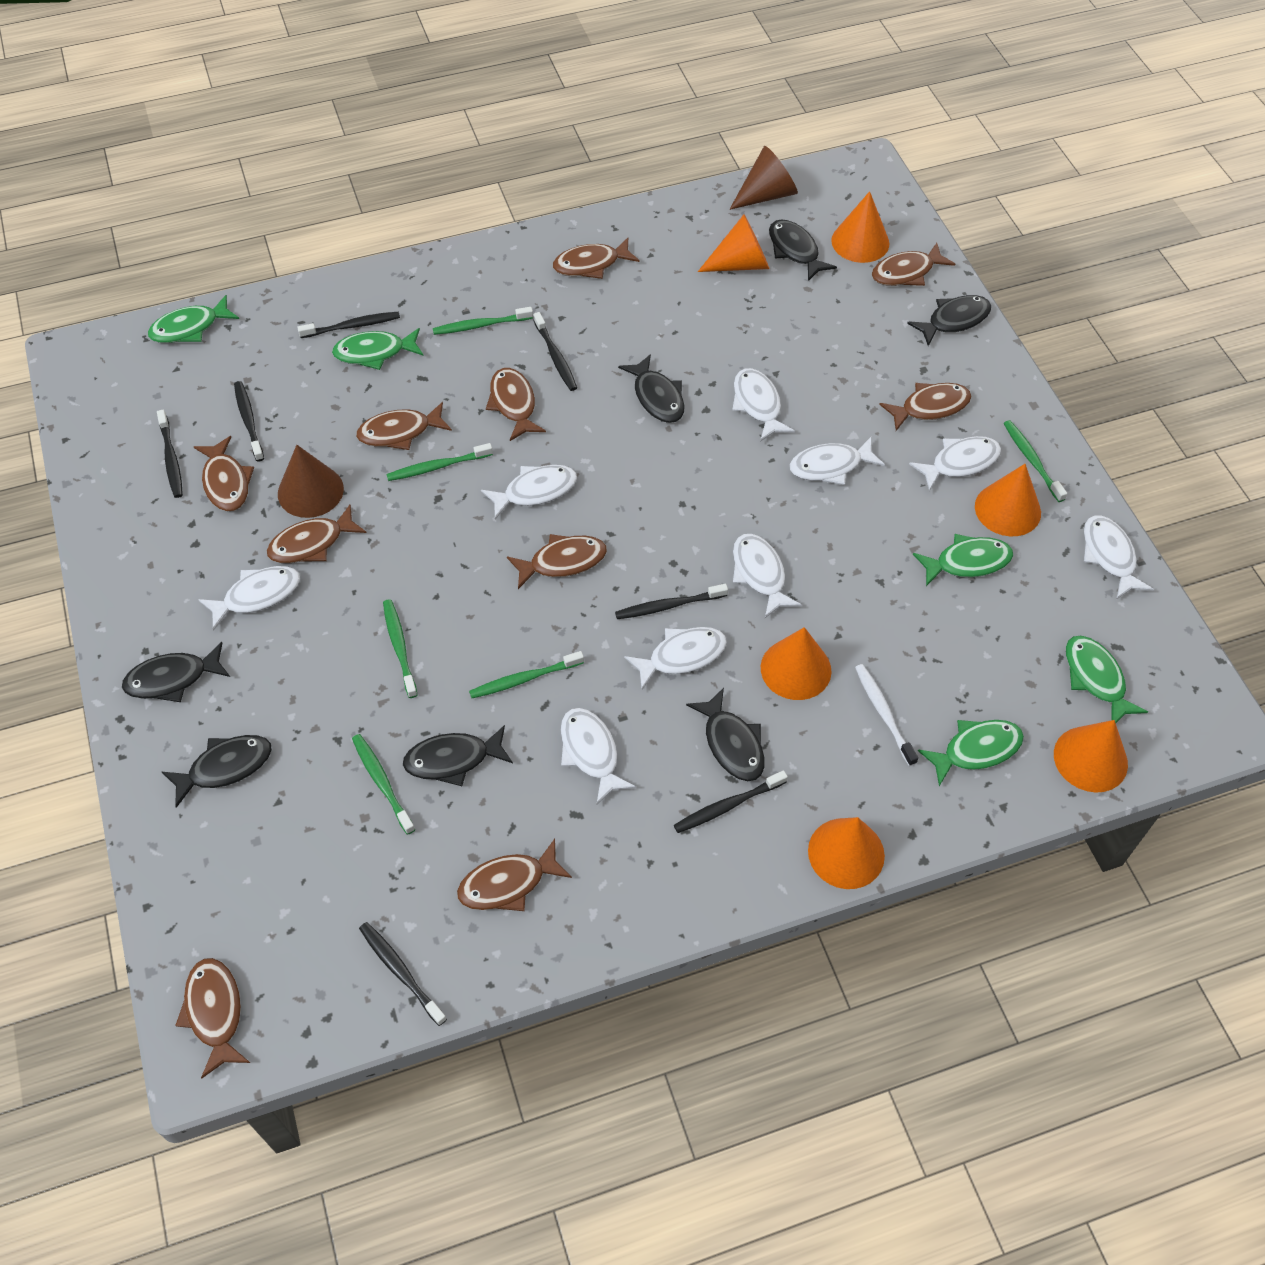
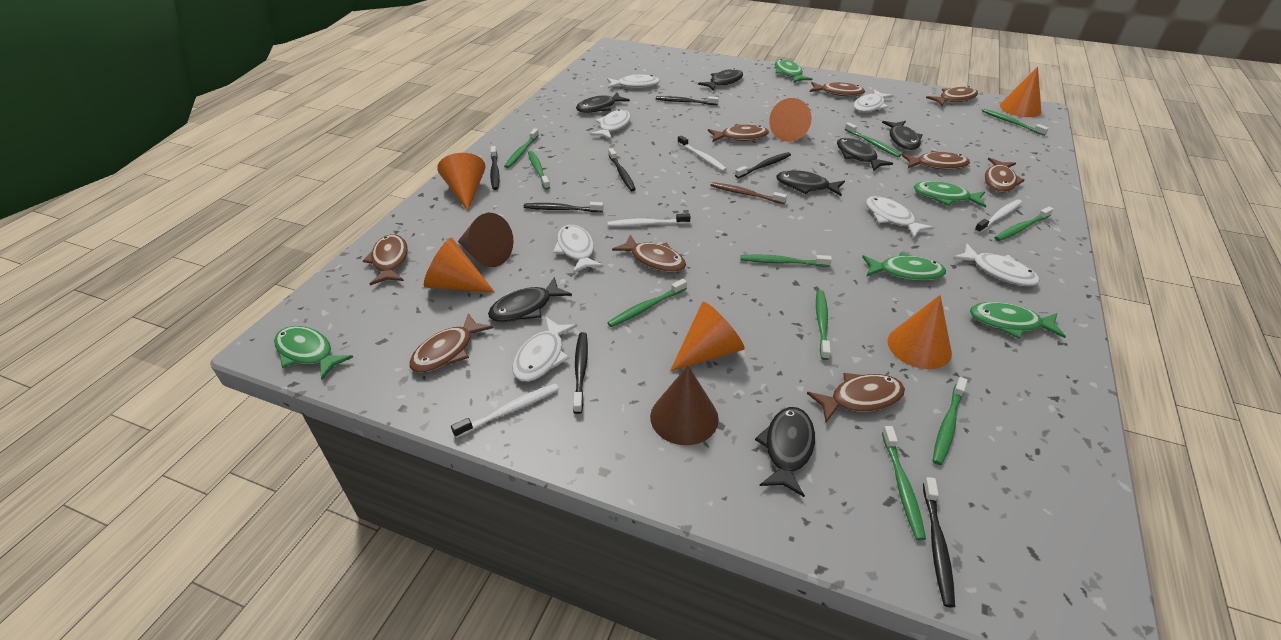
brown fish: 10 -> 9
brown toothbrush: 0 -> 1
green toothbrush: 6 -> 10
white fish: 9 -> 7
white toothbrush: 1 -> 4

